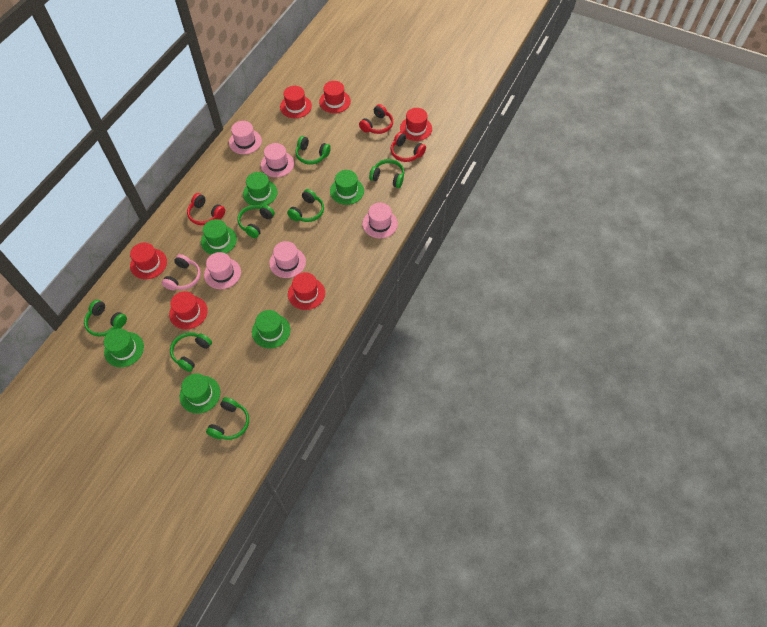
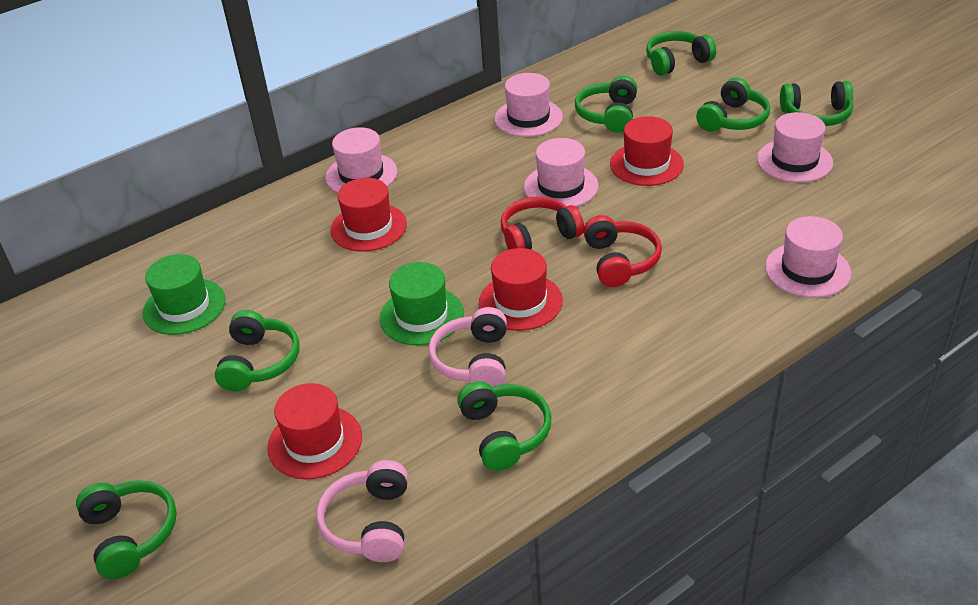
green hat: 6 -> 2
pink headphones: 1 -> 2
red hat: 6 -> 4
red headphones: 3 -> 2

